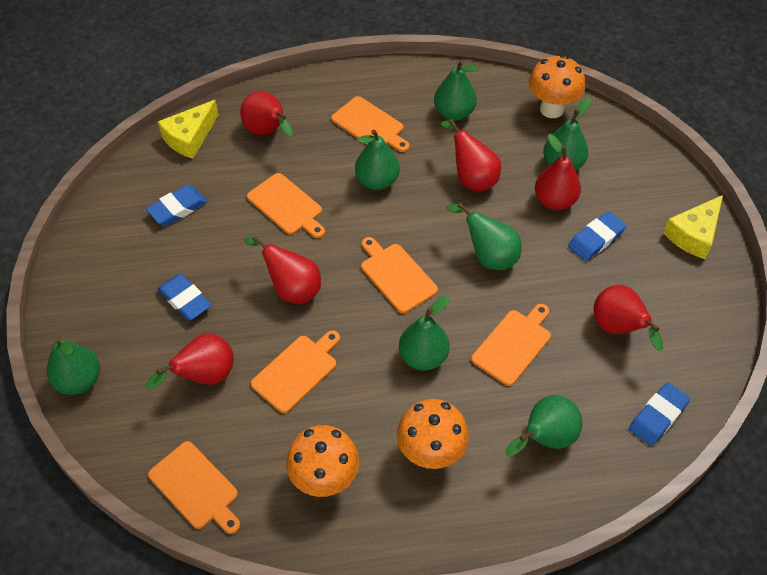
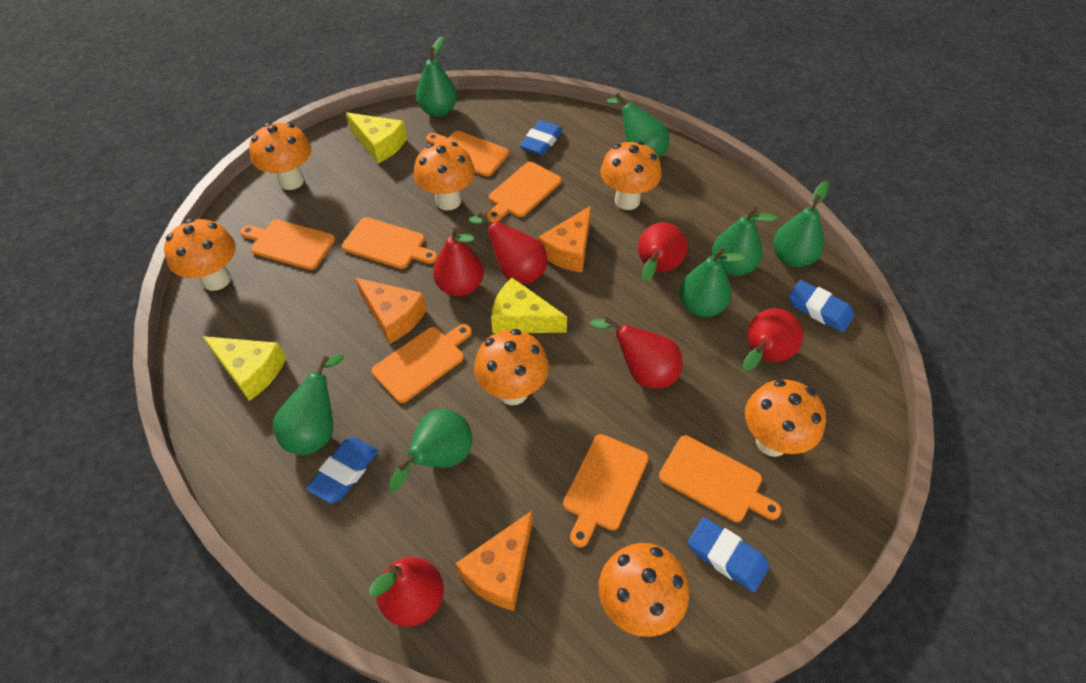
orange cheese: 0 -> 3
orange cutting board: 6 -> 7
orange mushroom: 3 -> 7
yellow cheese: 2 -> 3

